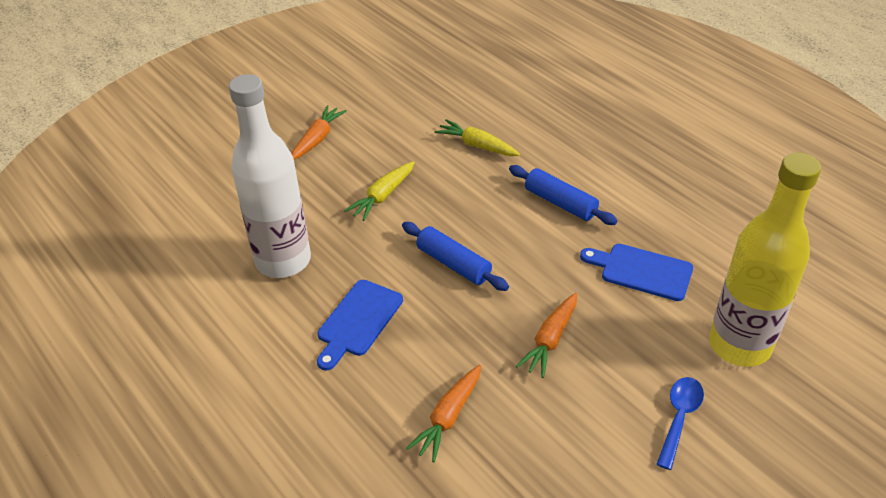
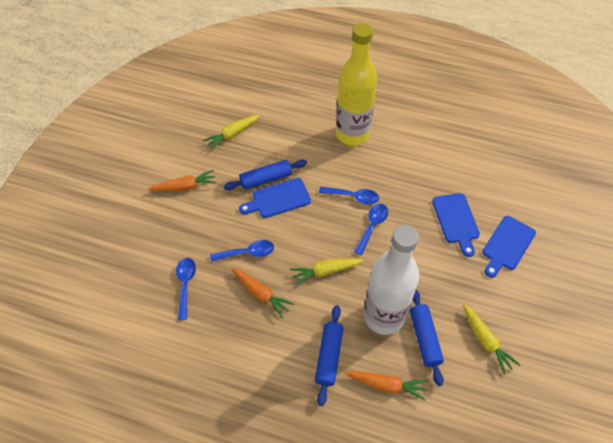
blue cutting board: 2 -> 3
blue rolling pin: 2 -> 3
blue spoon: 1 -> 4
yellow carrot: 2 -> 3

